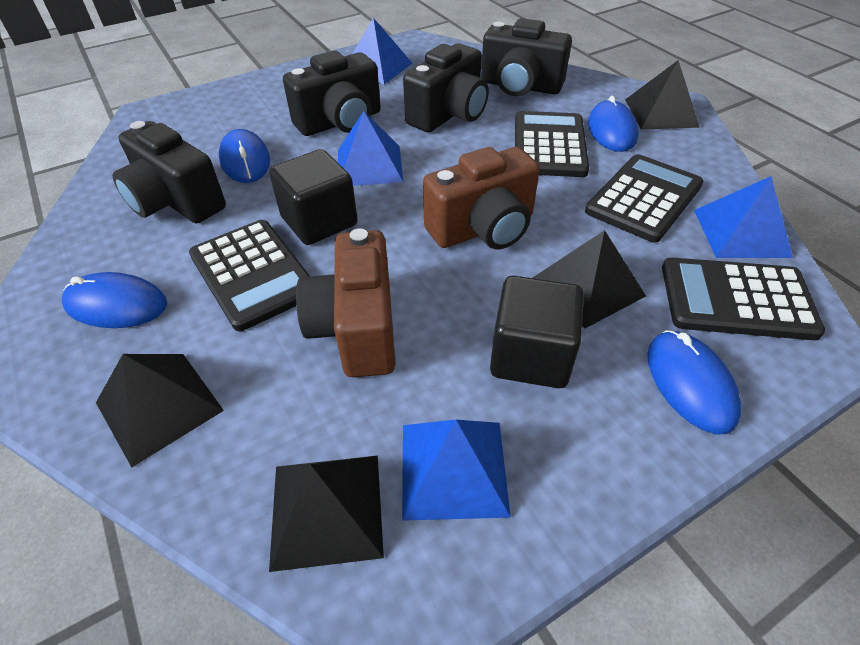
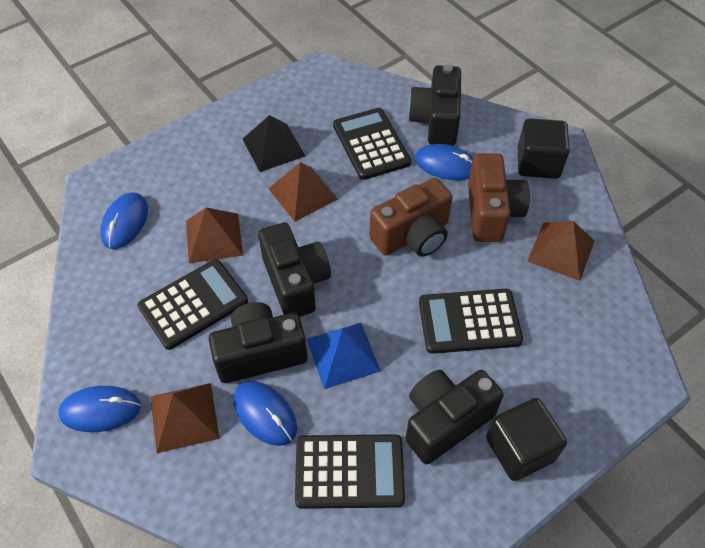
black pyramid: 4 -> 1
blue pyramid: 4 -> 1
brown pyramid: 0 -> 4

